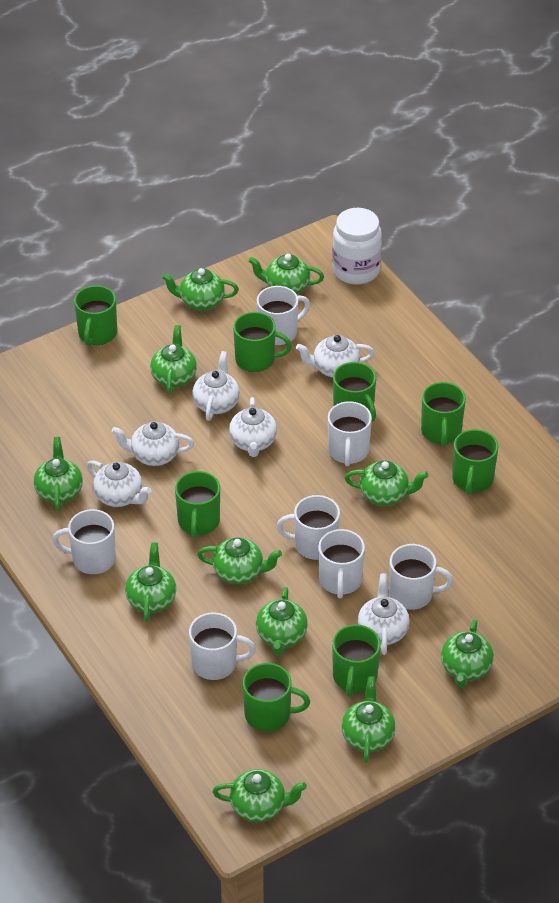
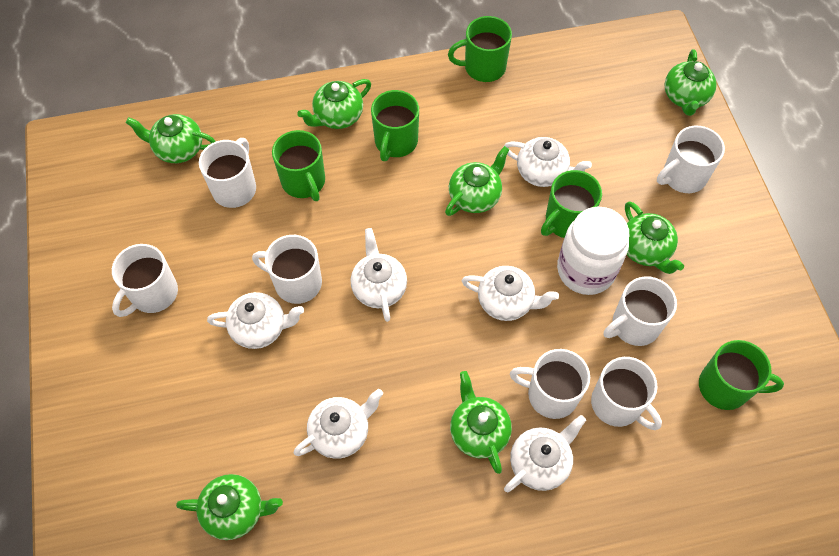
green mug: 8 -> 5
green teapot: 11 -> 7

